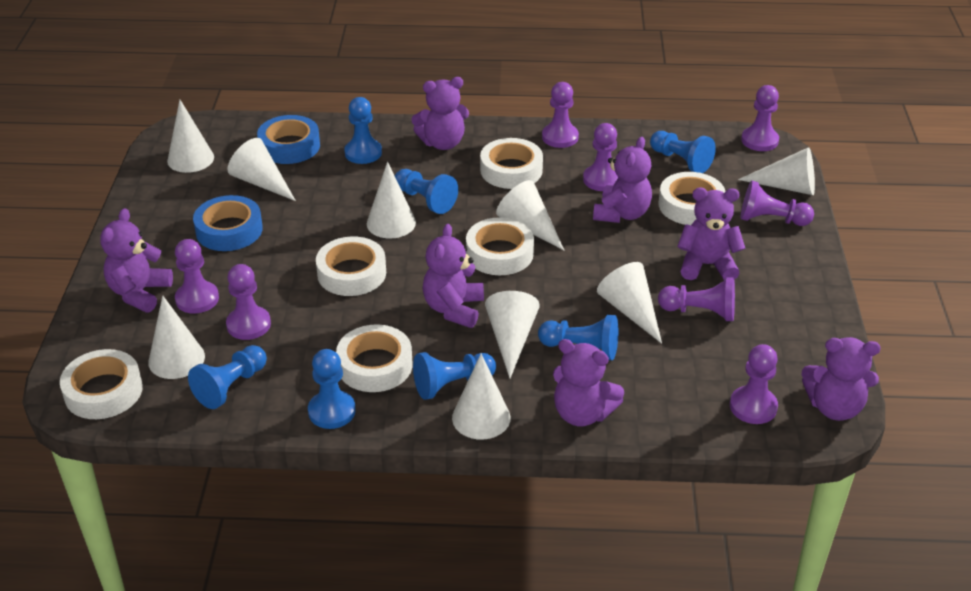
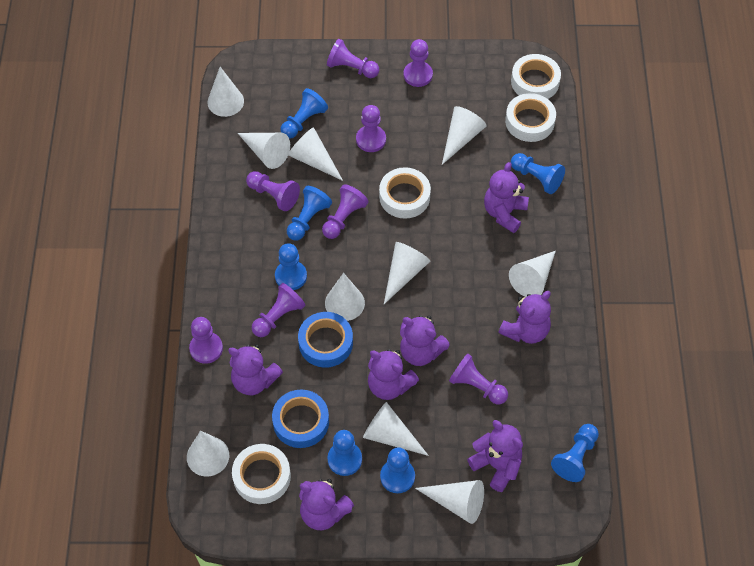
white cone: 9 -> 10
white tape: 6 -> 4

